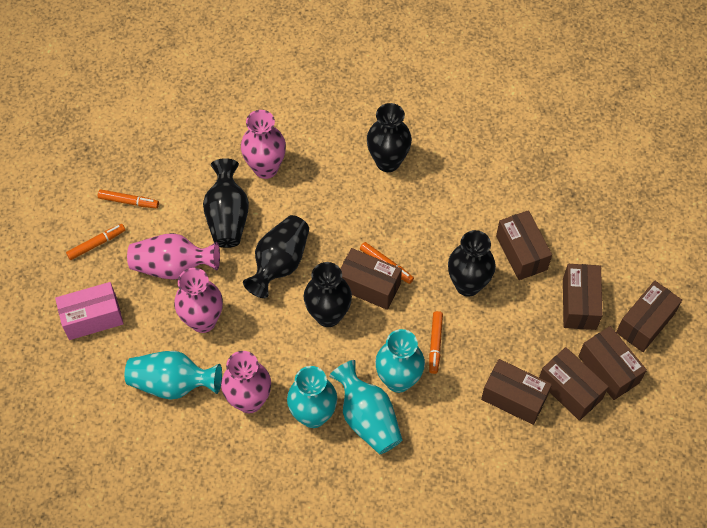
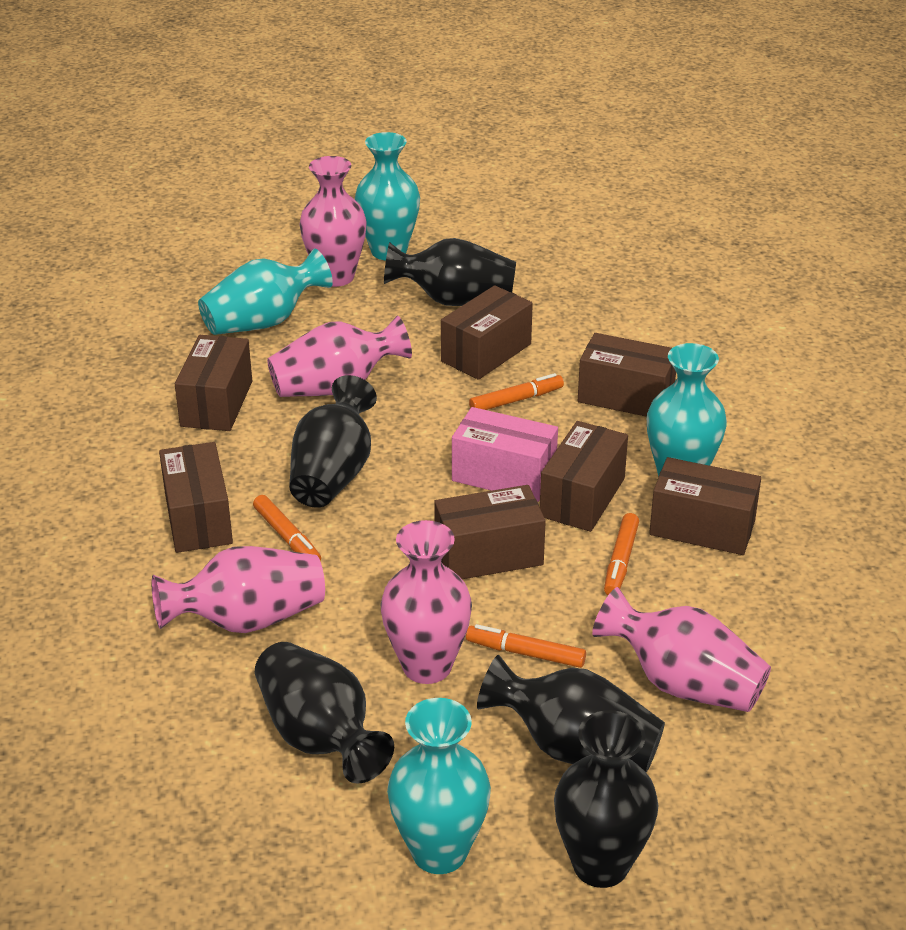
pink vase: 4 -> 5

